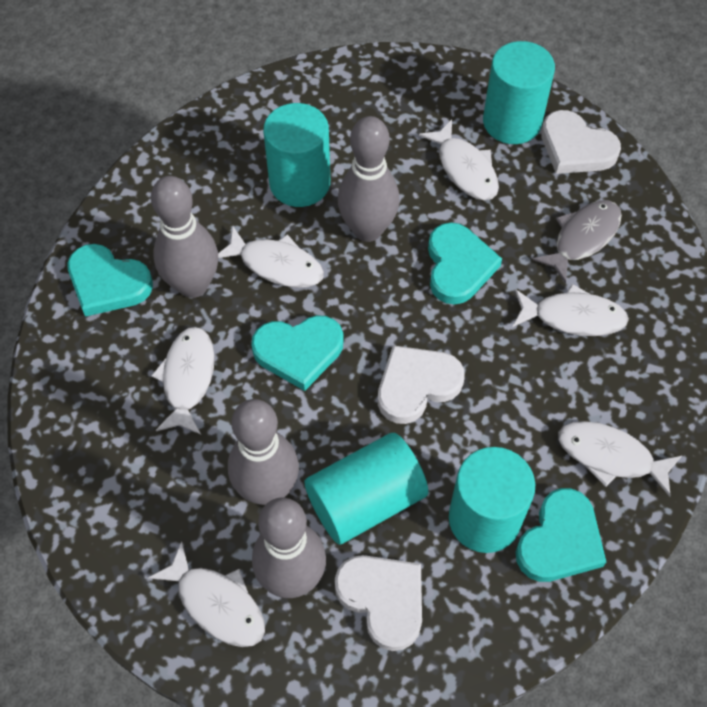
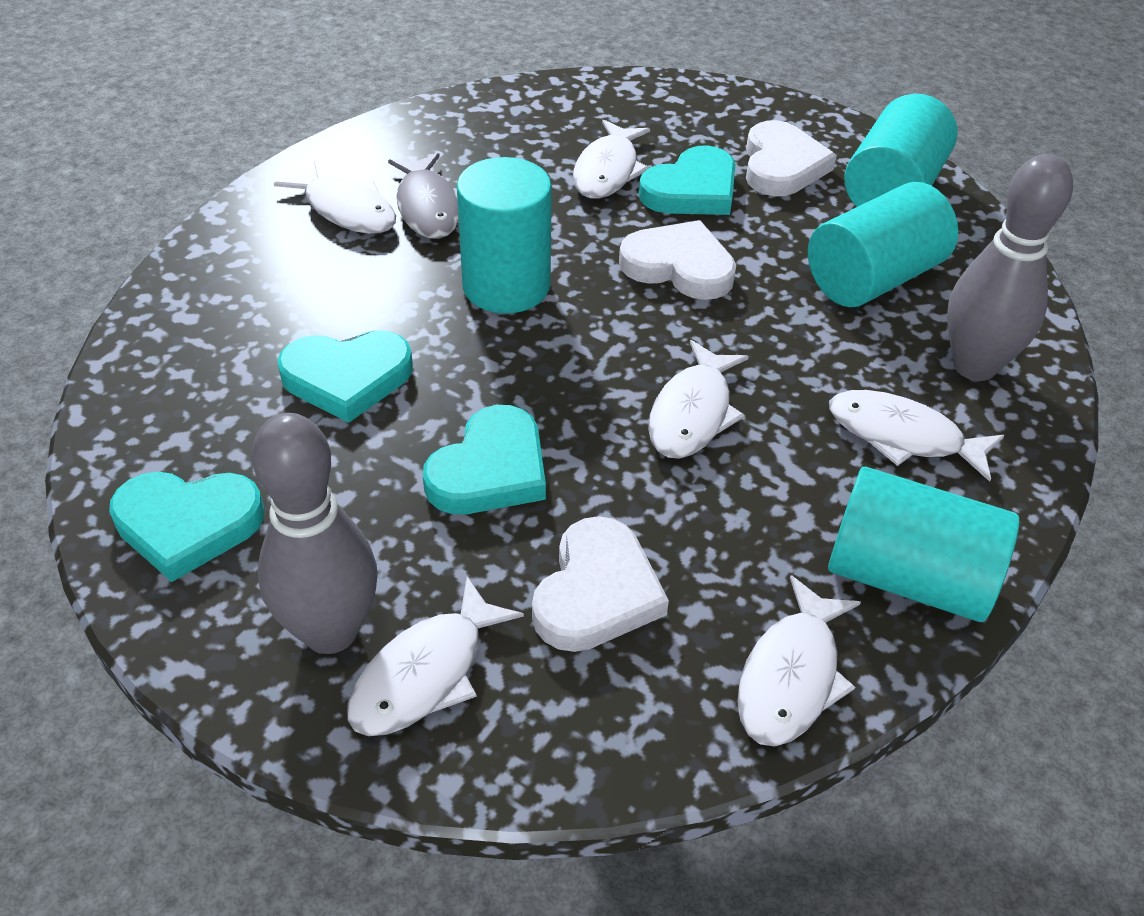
grey bowling pin: 4 -> 2

